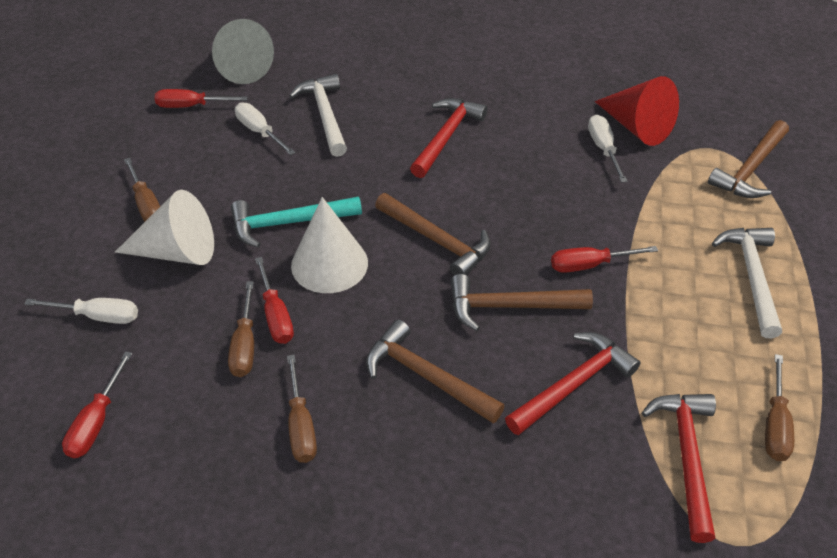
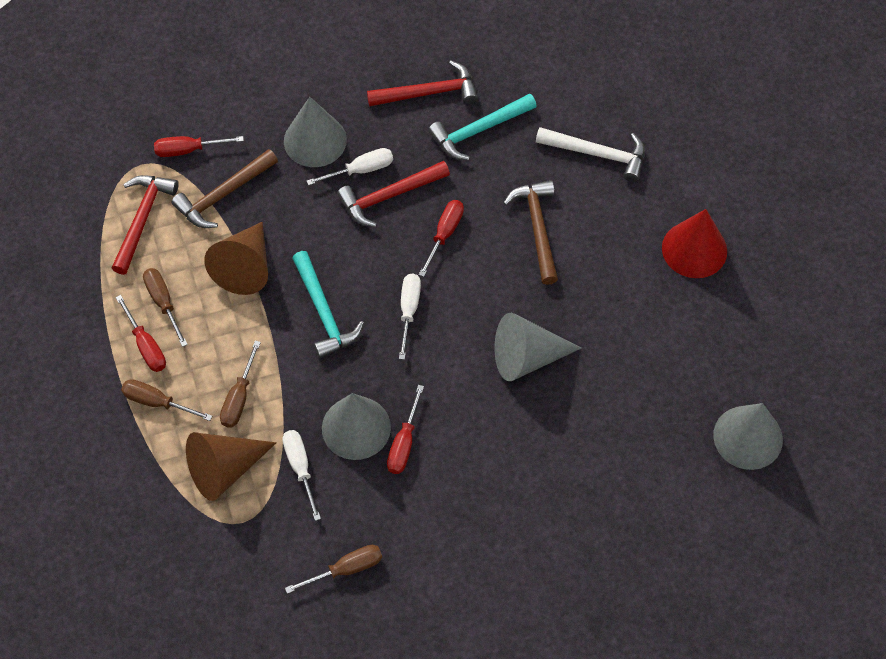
brown cone: 0 -> 2
brown hammer: 4 -> 2
grey cone: 1 -> 4
turquoise hammer: 1 -> 2
white cone: 2 -> 0
white hammer: 2 -> 1

